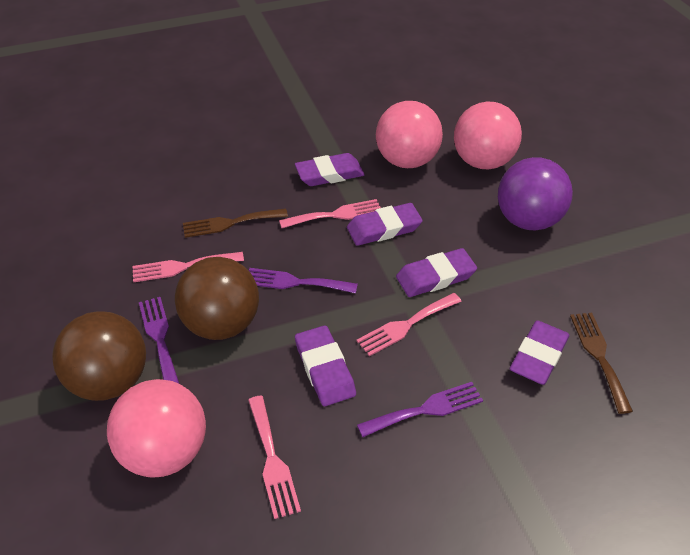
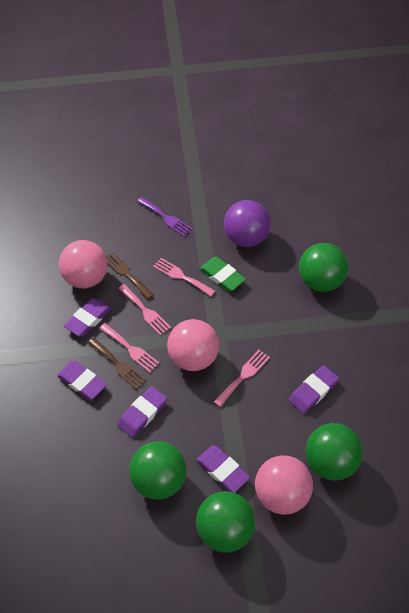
brown ball: 2 -> 0
green ball: 0 -> 4
green eraser: 0 -> 1
purple fork: 3 -> 1

